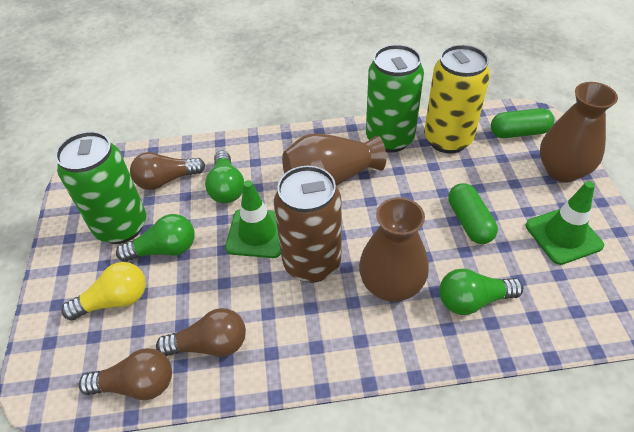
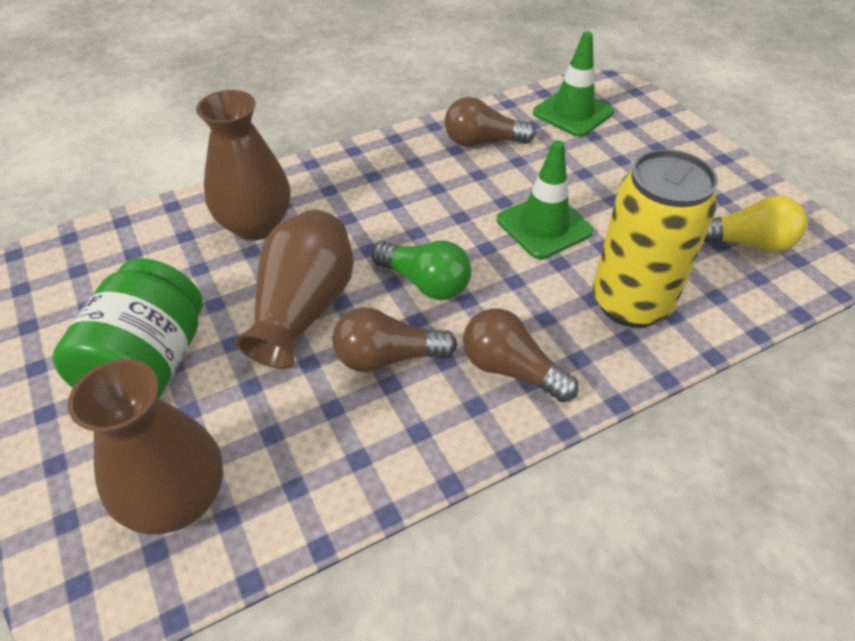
brown can: 1 -> 0
green can: 2 -> 0
green capsule: 2 -> 0
green jar: 0 -> 1
green light bulb: 3 -> 1

